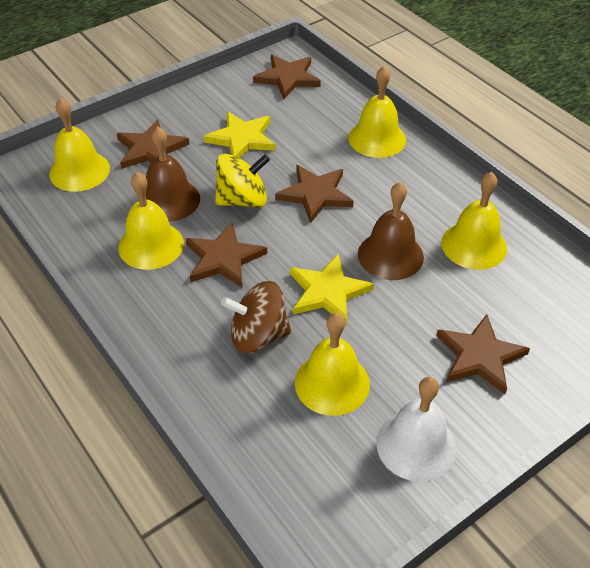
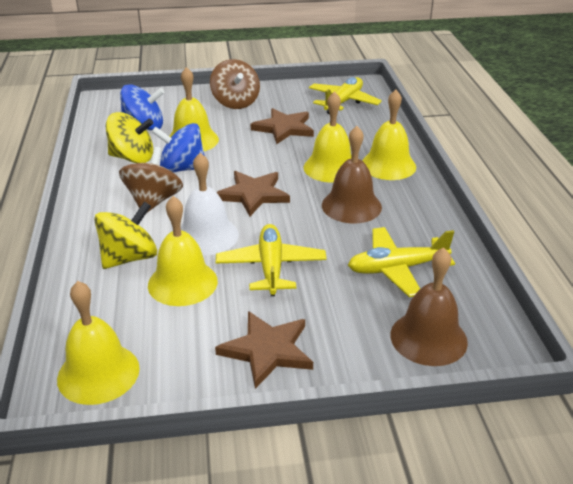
blue spinning top: 0 -> 2
brown spinning top: 1 -> 2
brown star: 5 -> 3
yellow plane: 0 -> 3
yellow spinning top: 1 -> 2
yellow star: 2 -> 0

